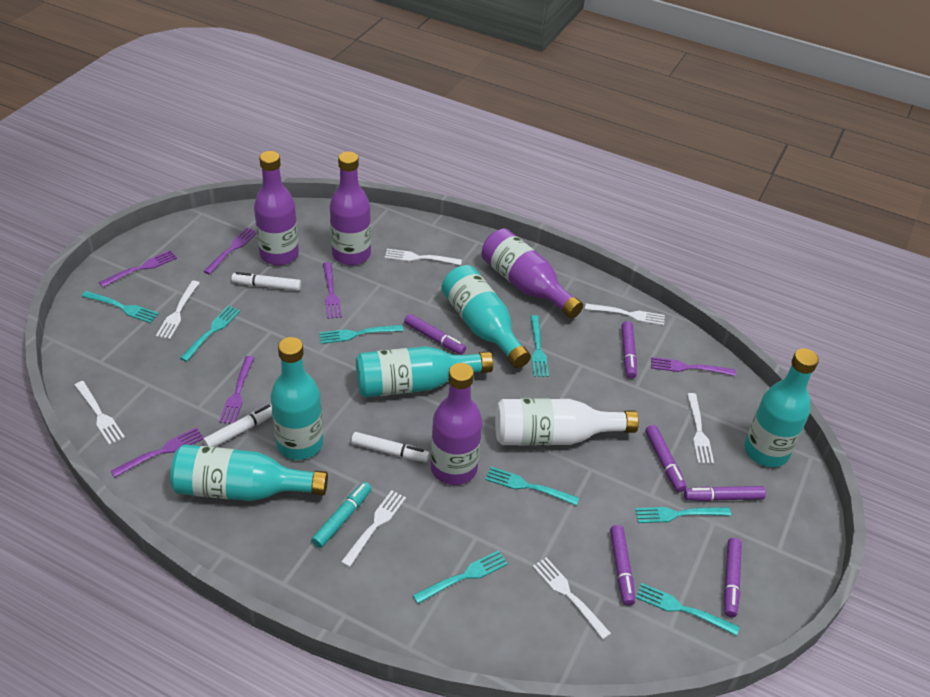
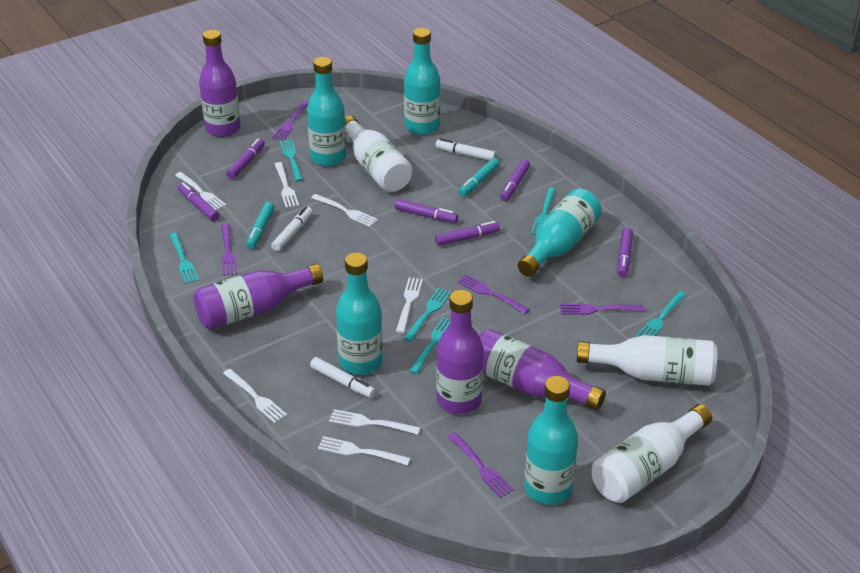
purple fork: 6 -> 5
turquoise fork: 8 -> 6
turquoise marker: 1 -> 2
white bottle: 1 -> 3

